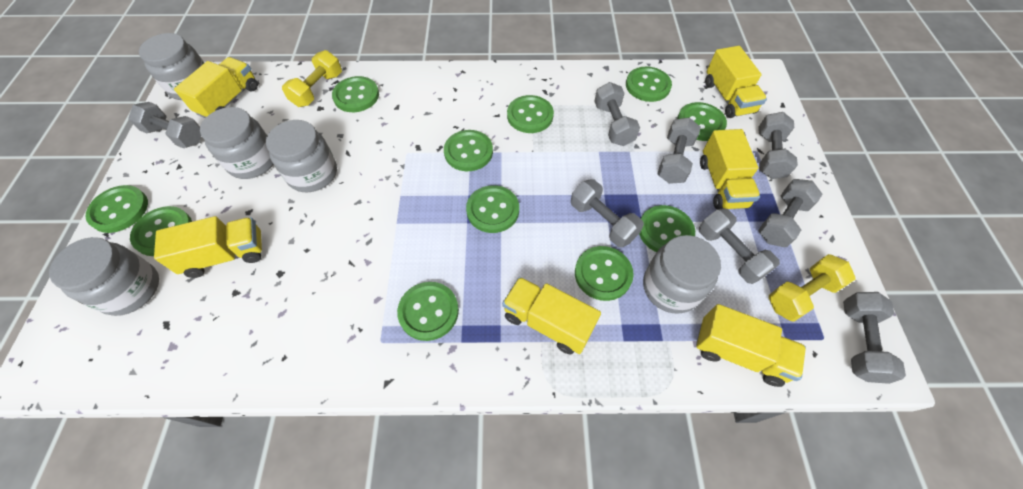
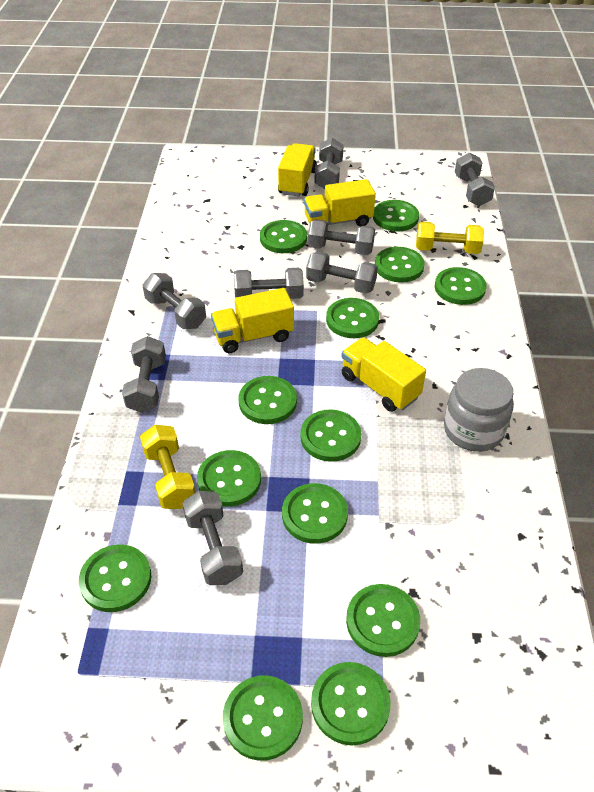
green button: 11 -> 13
grey jar: 5 -> 1
yellow truck: 6 -> 4

